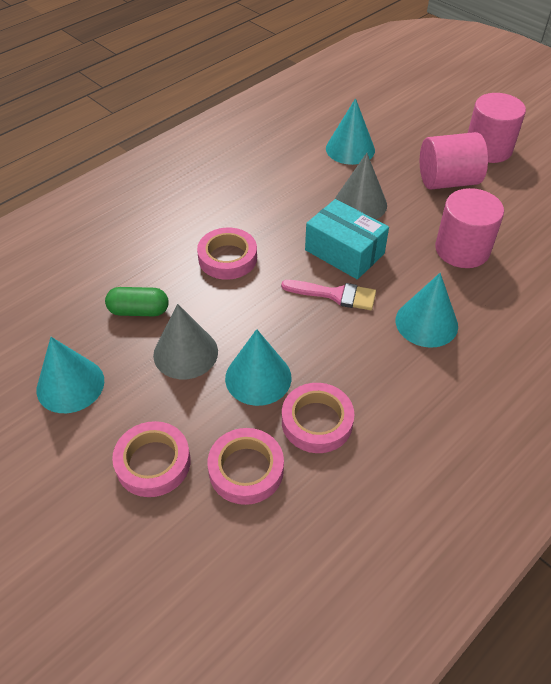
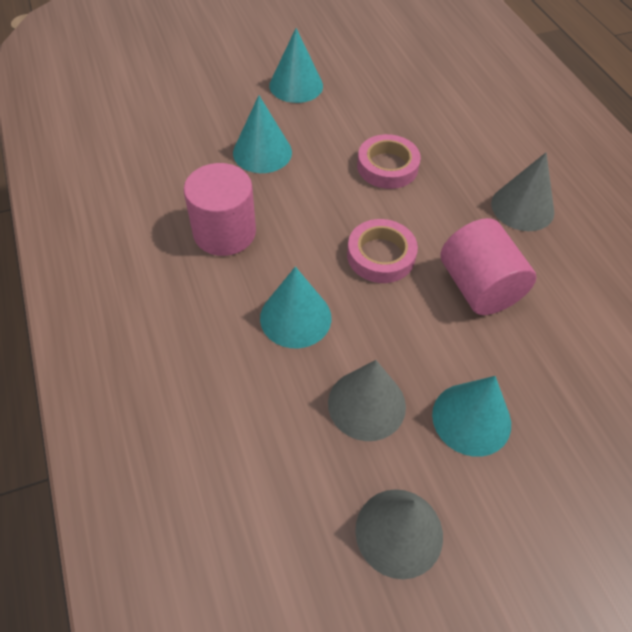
green capsule: 1 -> 0
grey cone: 2 -> 3
pink brush: 1 -> 0
pink cylinder: 3 -> 2
pink tape: 4 -> 2
turquoise box: 1 -> 0

